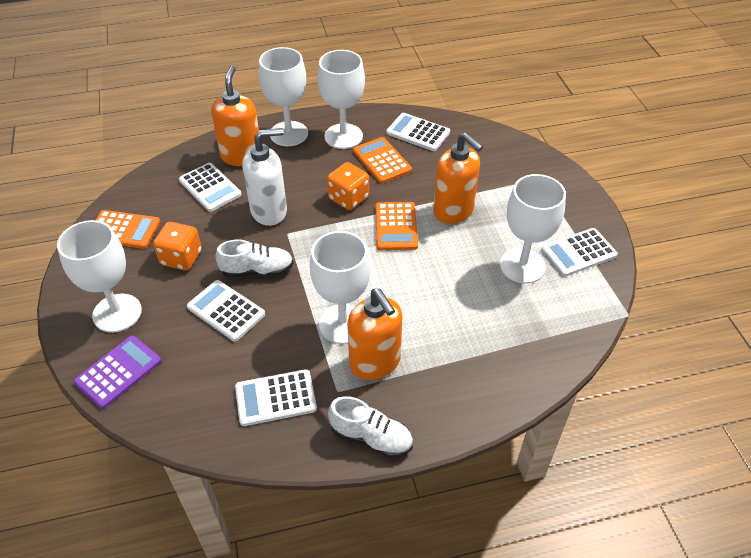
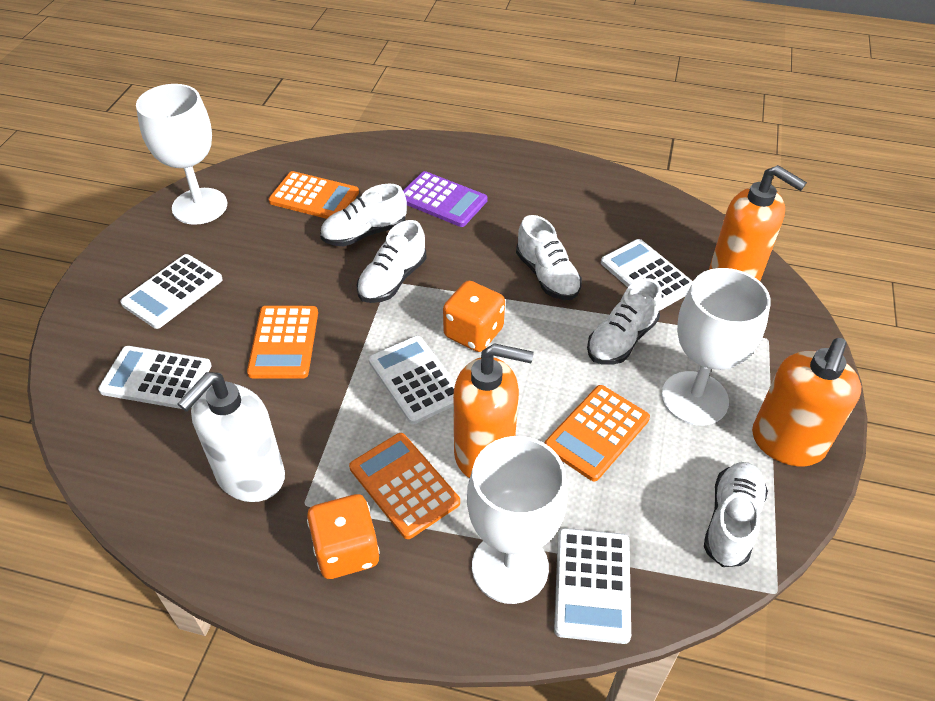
orange calculator: 3 -> 4
white goblet: 5 -> 3
white shoe: 2 -> 5

